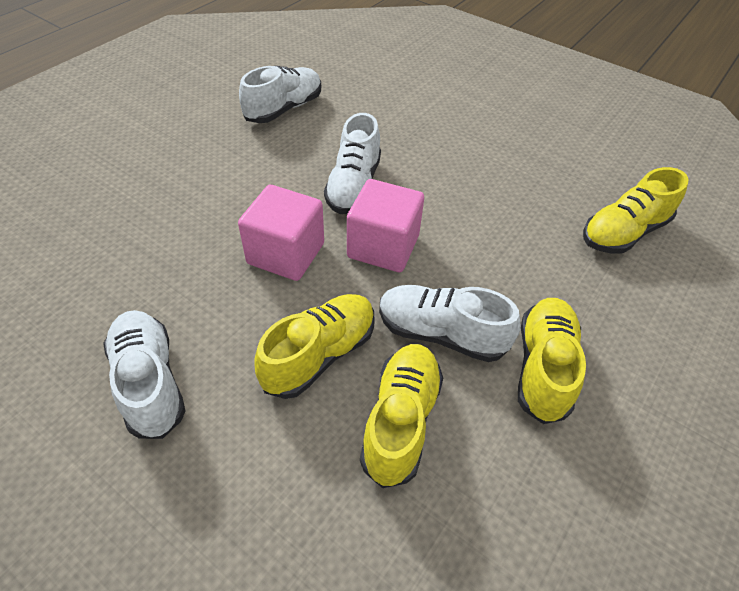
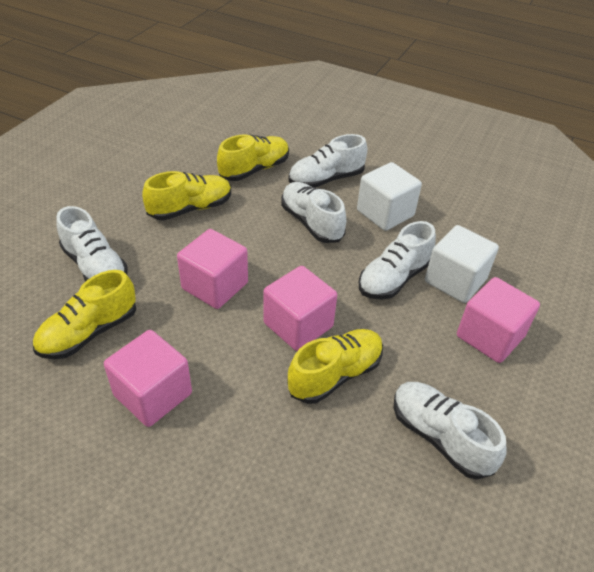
pink cube: 2 -> 4
white cube: 0 -> 2
white shoe: 4 -> 5

